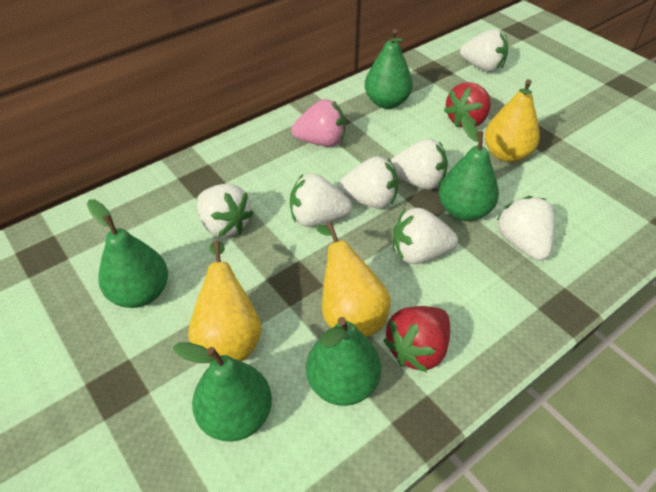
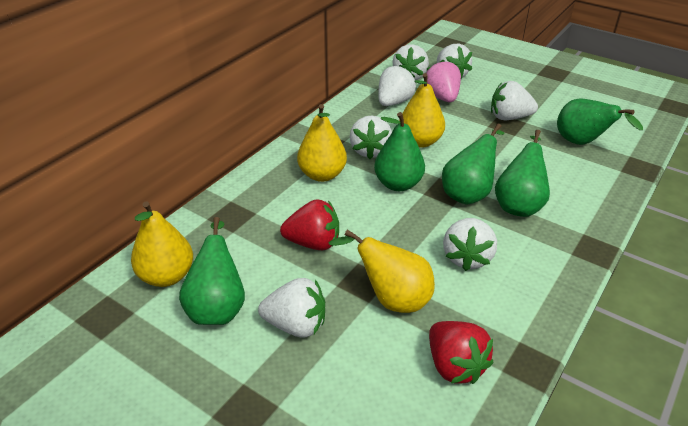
yellow pear: 3 -> 4

